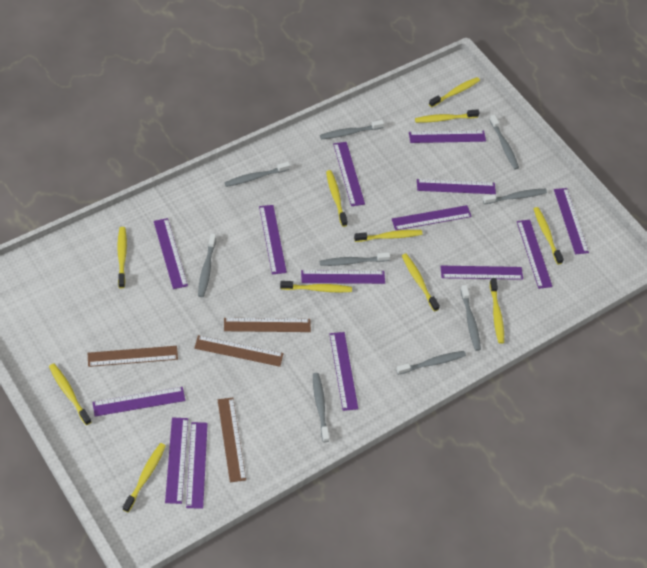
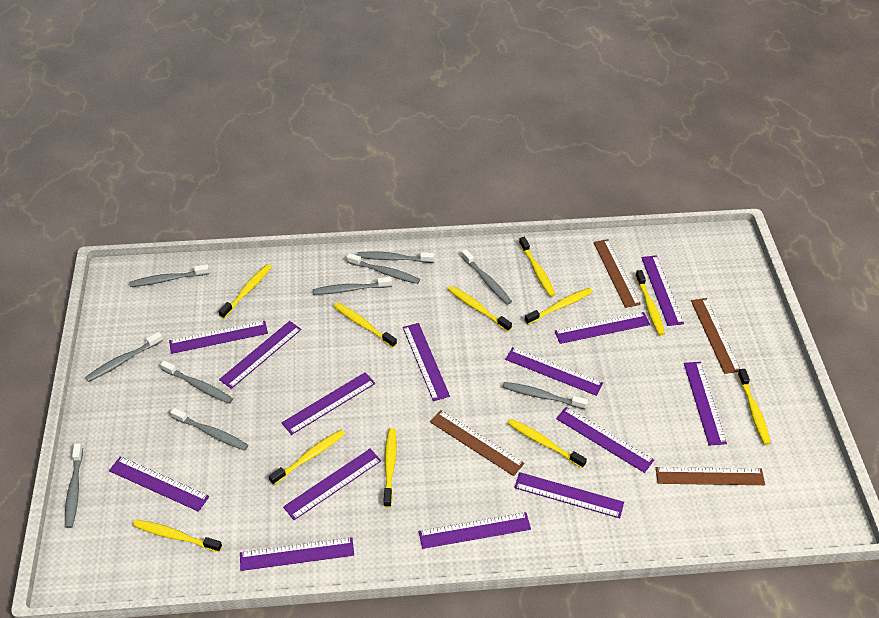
grey toothbrush: 9 -> 10

